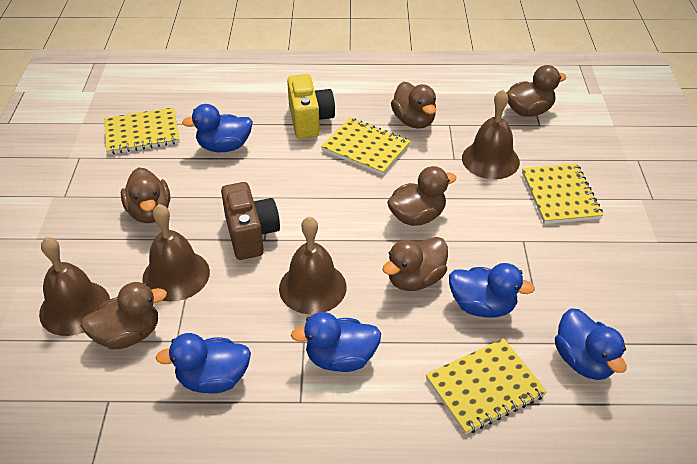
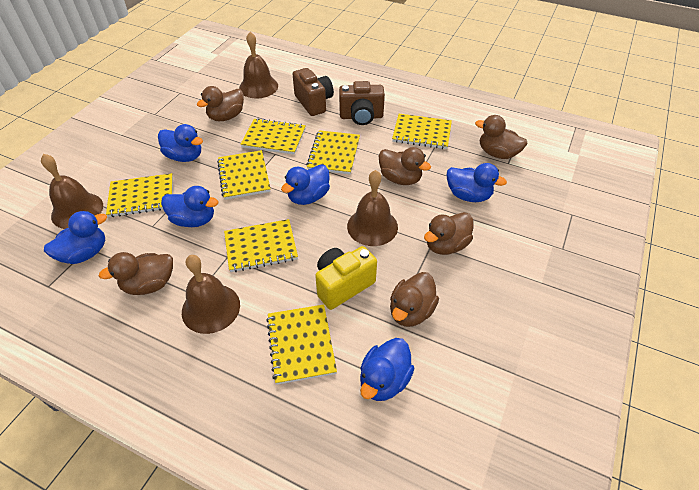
blue duck: 5 -> 6
brown camera: 1 -> 2
yellow notebook: 4 -> 7

